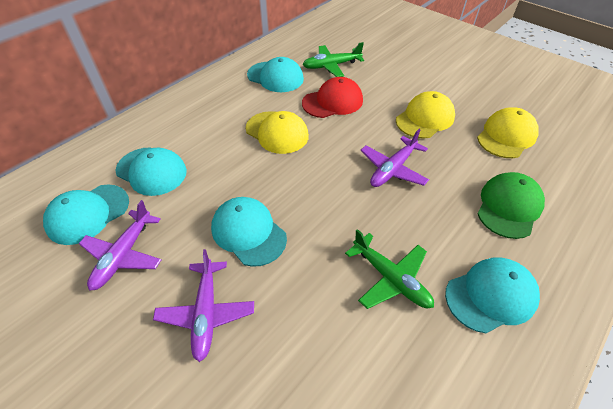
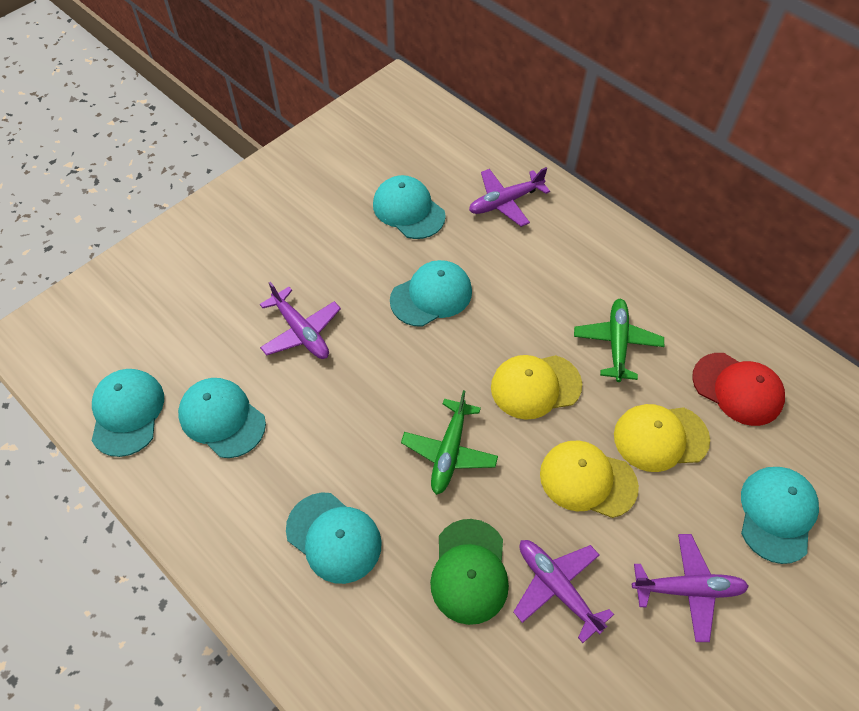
purple plane: 3 -> 4
turquoise cap: 5 -> 6

